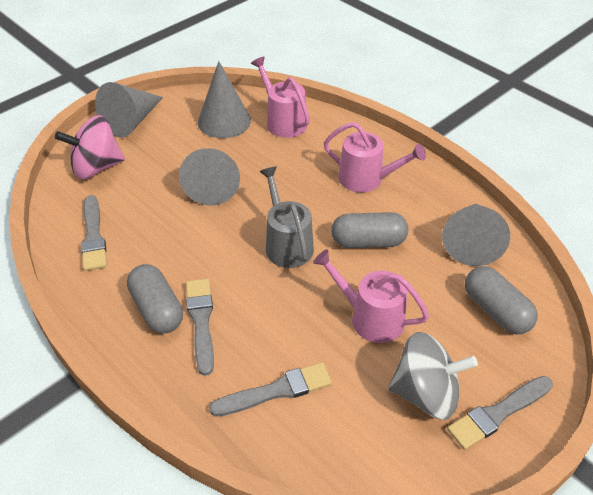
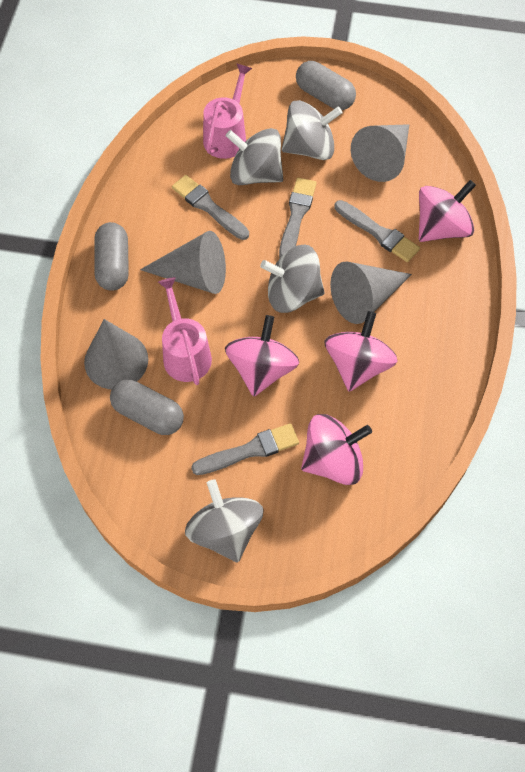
grey spinning top: 1 -> 4
grey watering can: 1 -> 0
pink spinning top: 1 -> 4
pink watering can: 3 -> 2

